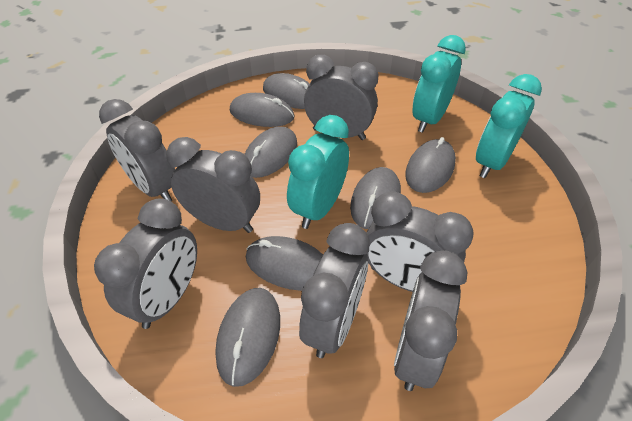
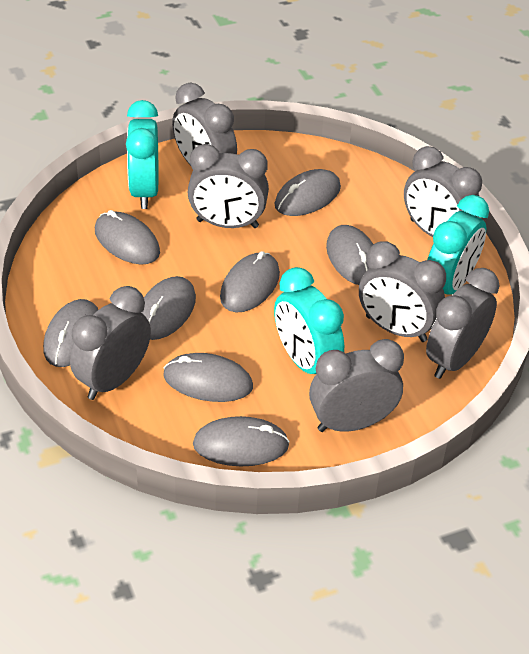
grey mouse: 7 -> 8

